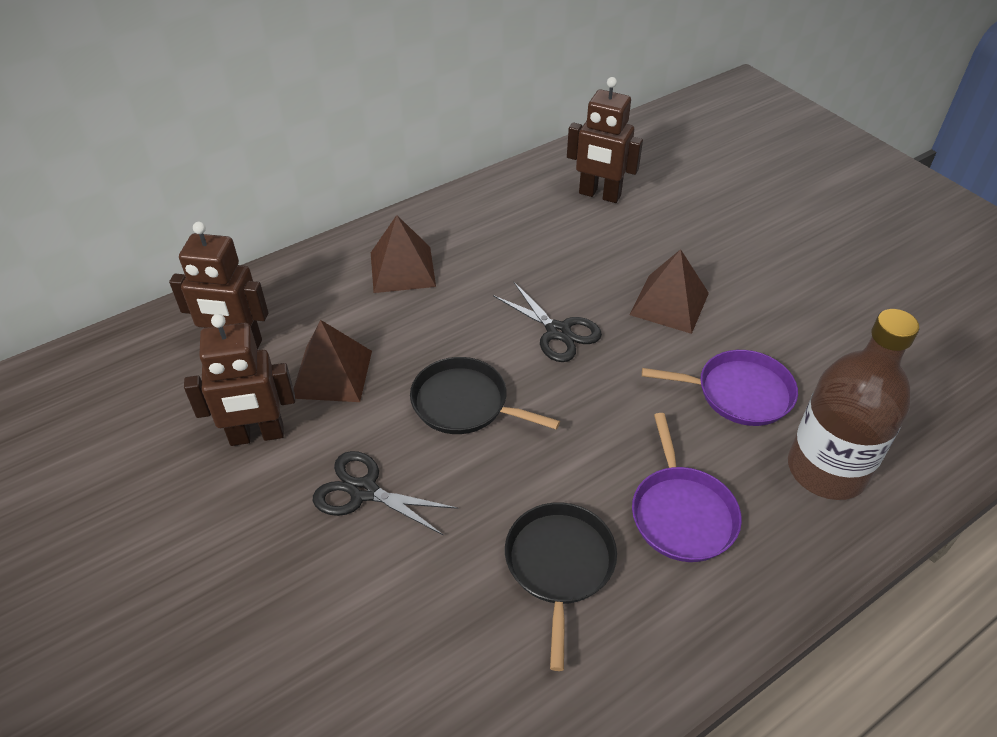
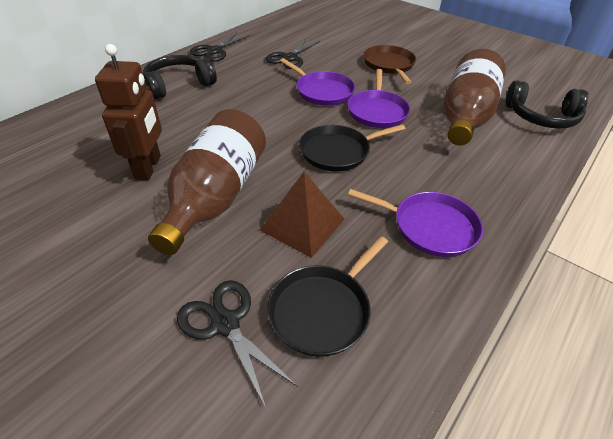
black headphones: 0 -> 2
black scissors: 2 -> 3
brown bottle: 1 -> 2
brown pan: 0 -> 1
brown pyramid: 3 -> 1
brown robot: 3 -> 1
purple pan: 2 -> 3

